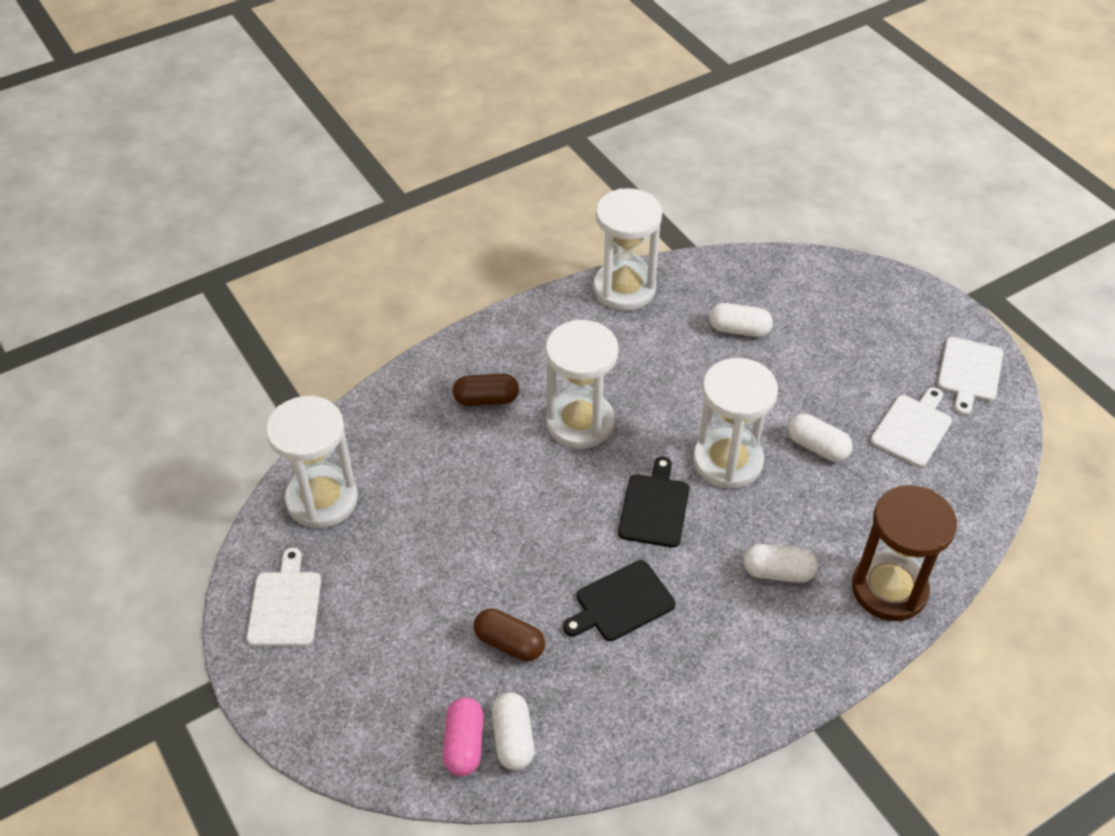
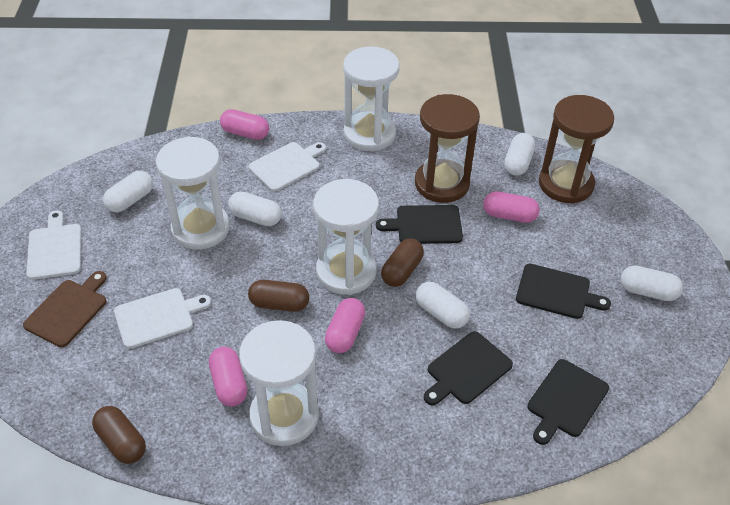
black cutting board: 2 -> 4
brown capsule: 2 -> 3
brown cutting board: 0 -> 1
brown hourglass: 1 -> 2
pink capsule: 1 -> 4
white capsule: 4 -> 5

